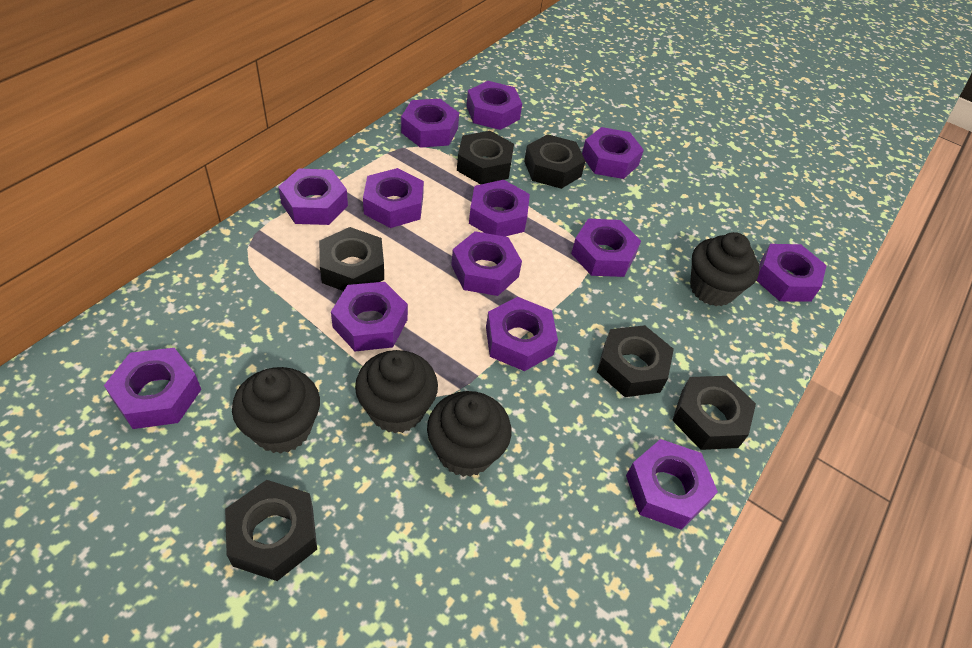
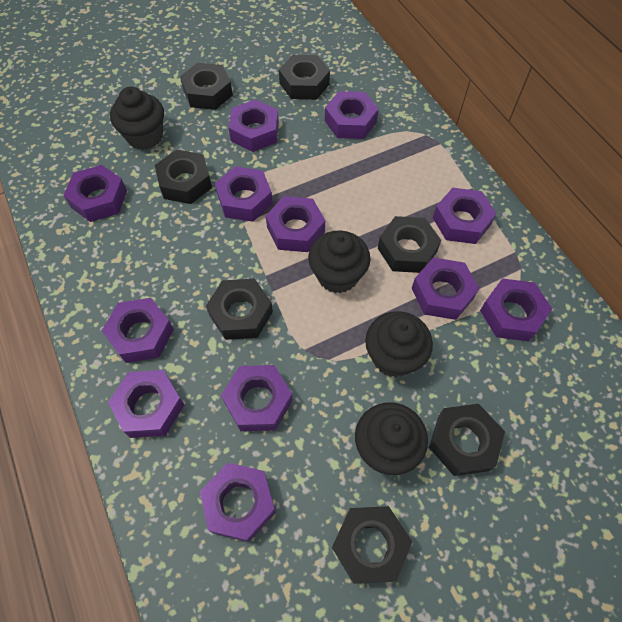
black nut: 6 -> 7
purple nut: 13 -> 12

